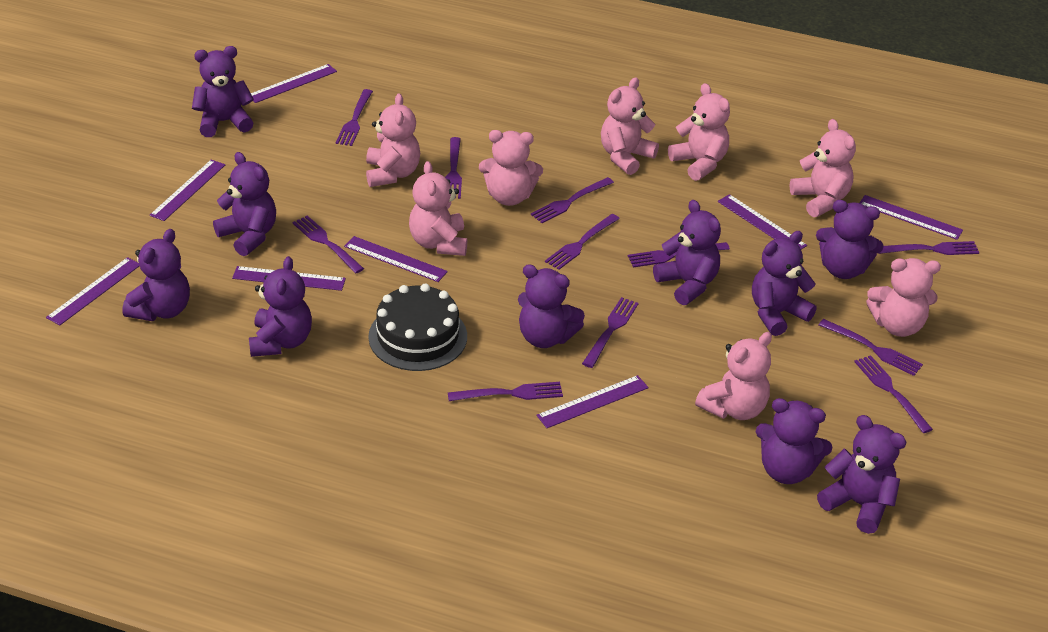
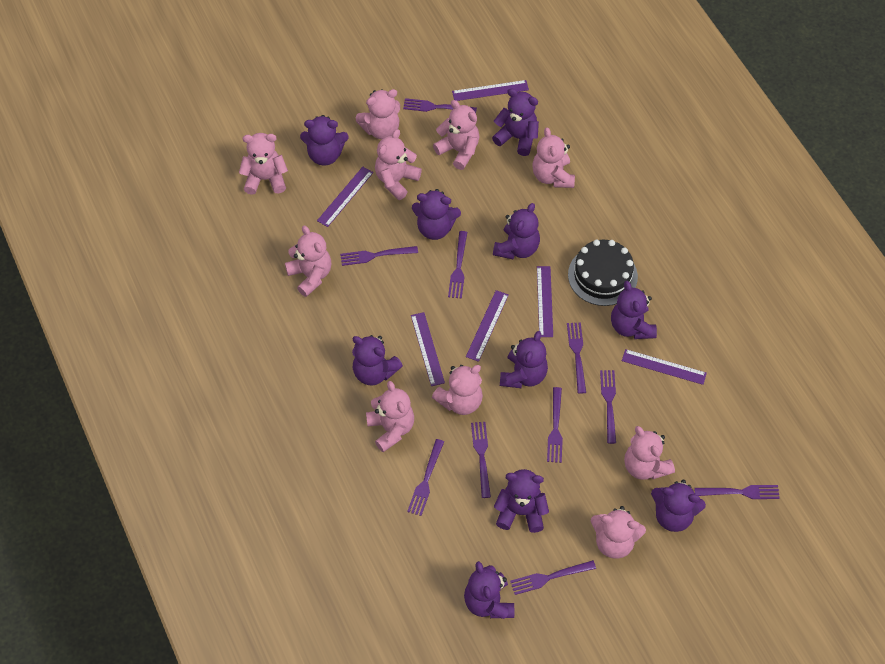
pink teddy bear: 8 -> 10
purple fork: 11 -> 10
purple ruler: 8 -> 6

